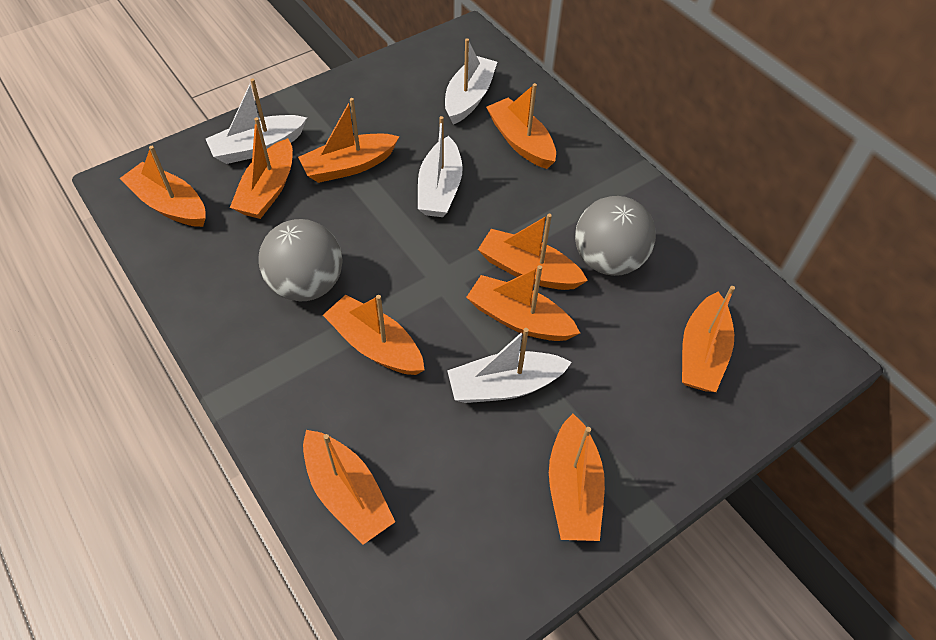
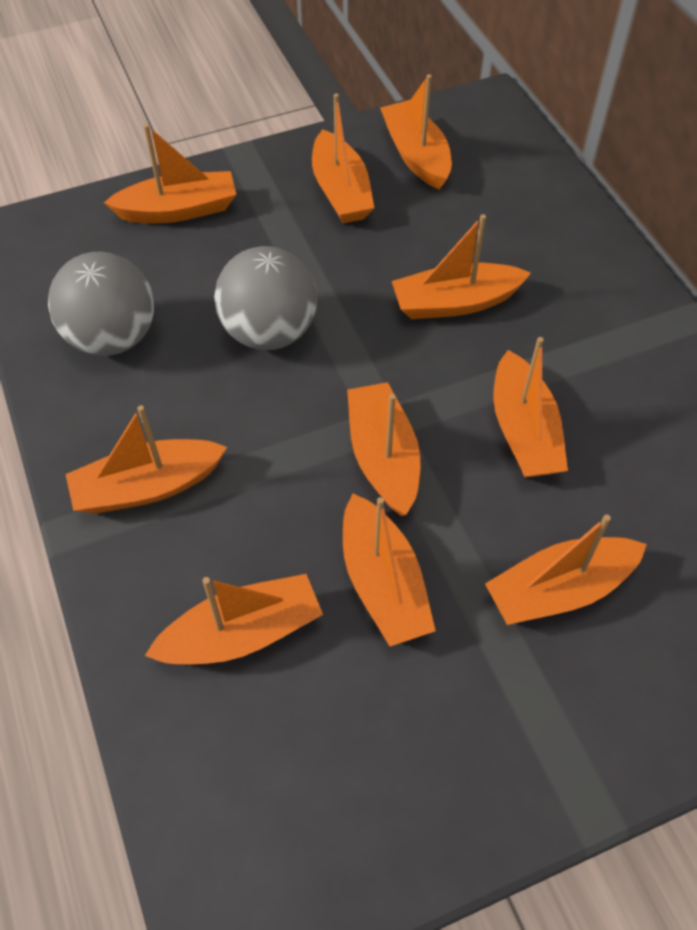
white boat: 4 -> 0

